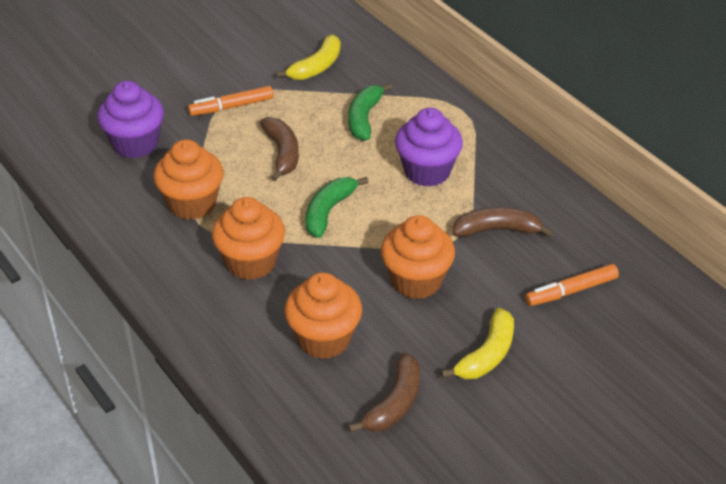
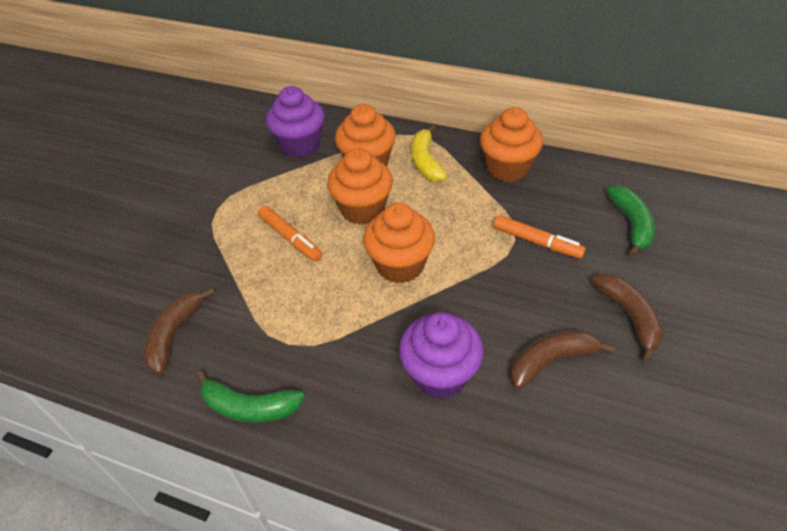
yellow banana: 2 -> 1

